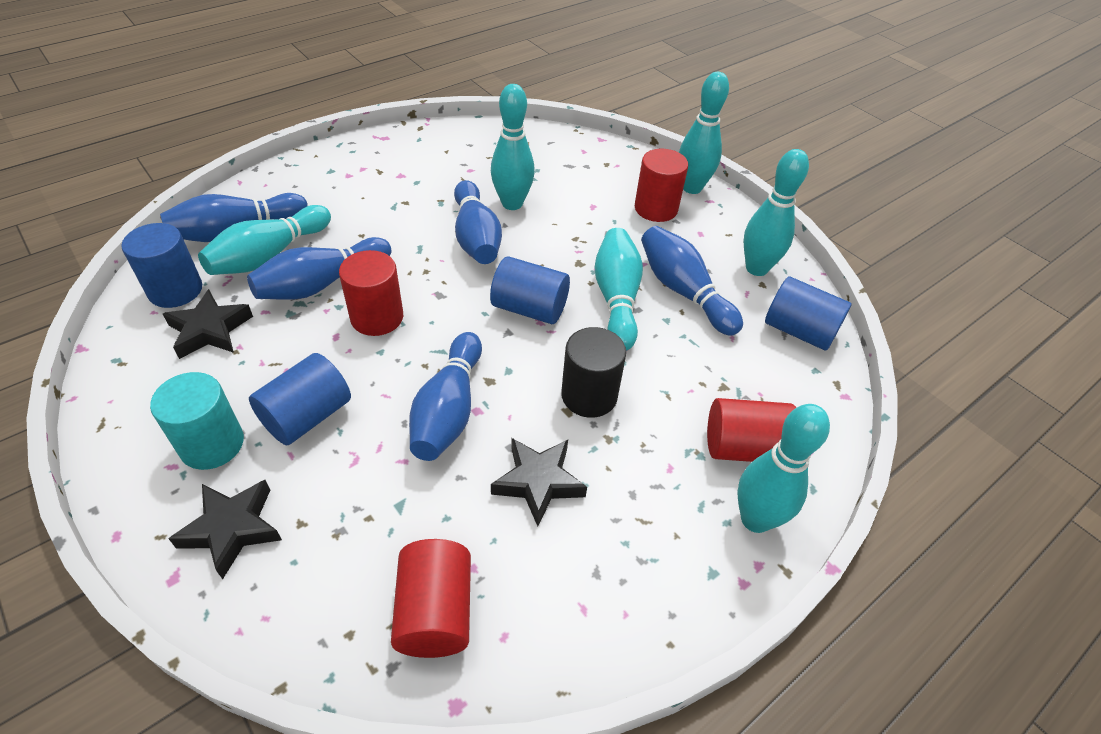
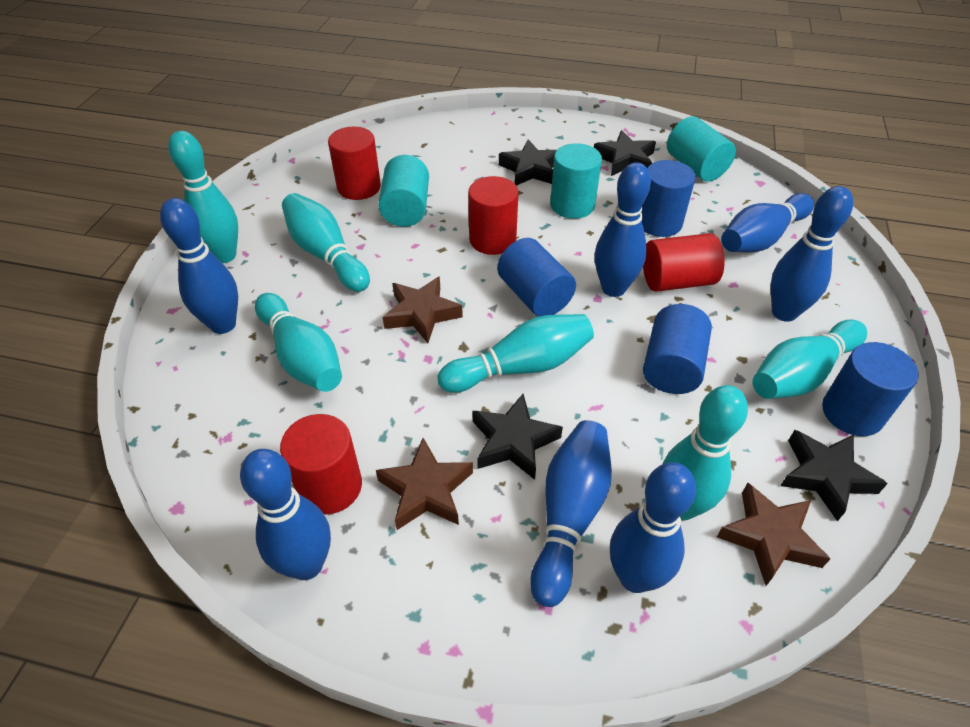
black cylinder: 1 -> 0
black star: 3 -> 4
blue bowling pin: 5 -> 7
brown star: 0 -> 3
turquoise cylinder: 1 -> 3

